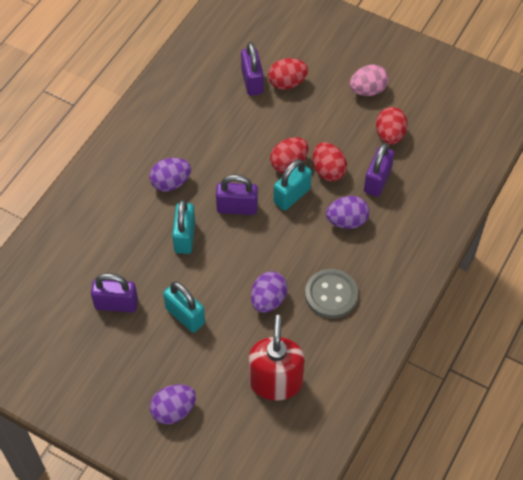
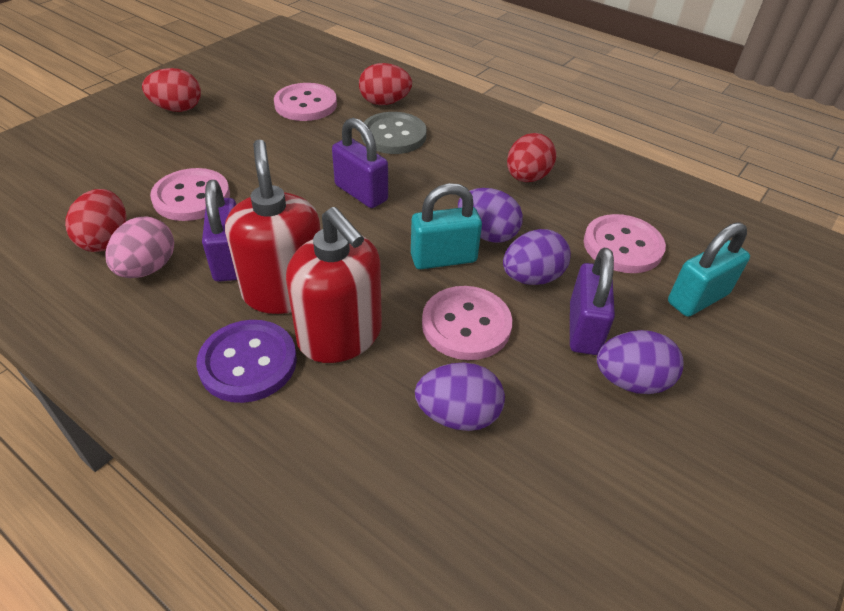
pink button: 0 -> 4
purple button: 0 -> 1
purple padlock: 4 -> 3
red soap dispenser: 1 -> 2
turquoise padlock: 3 -> 2

